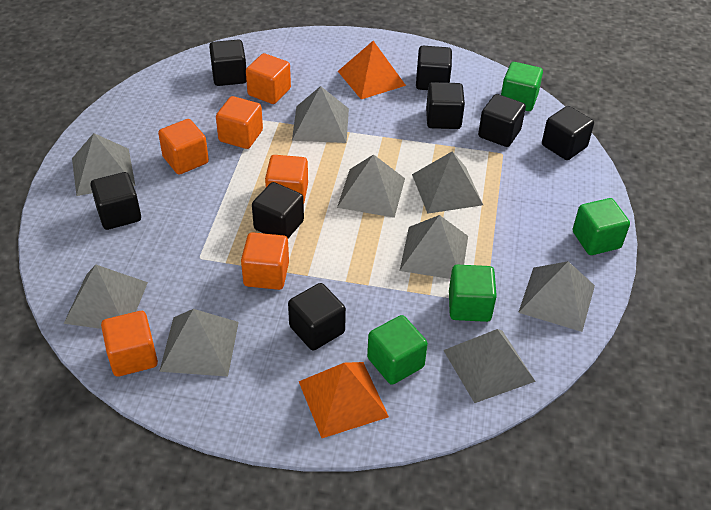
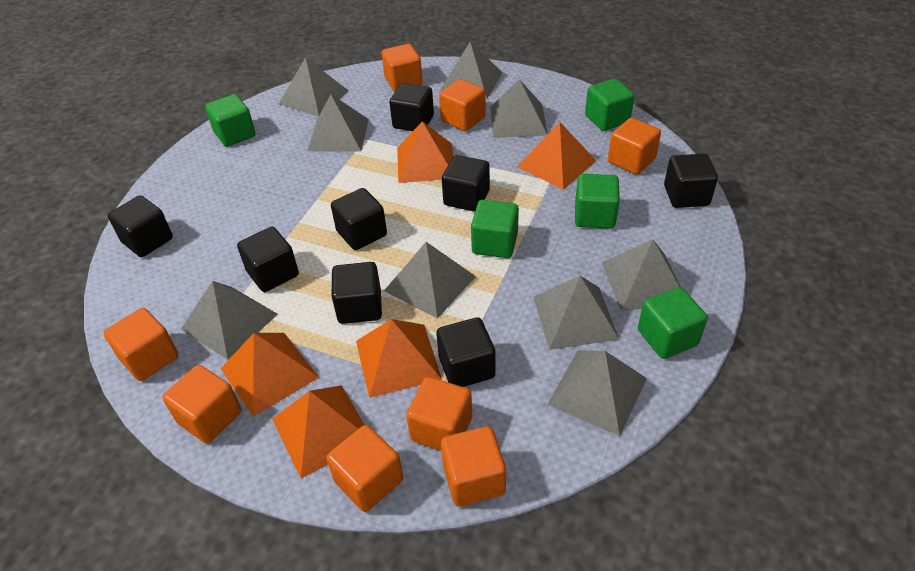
green cube: 4 -> 5
orange cube: 6 -> 8
orange pyramid: 2 -> 5

